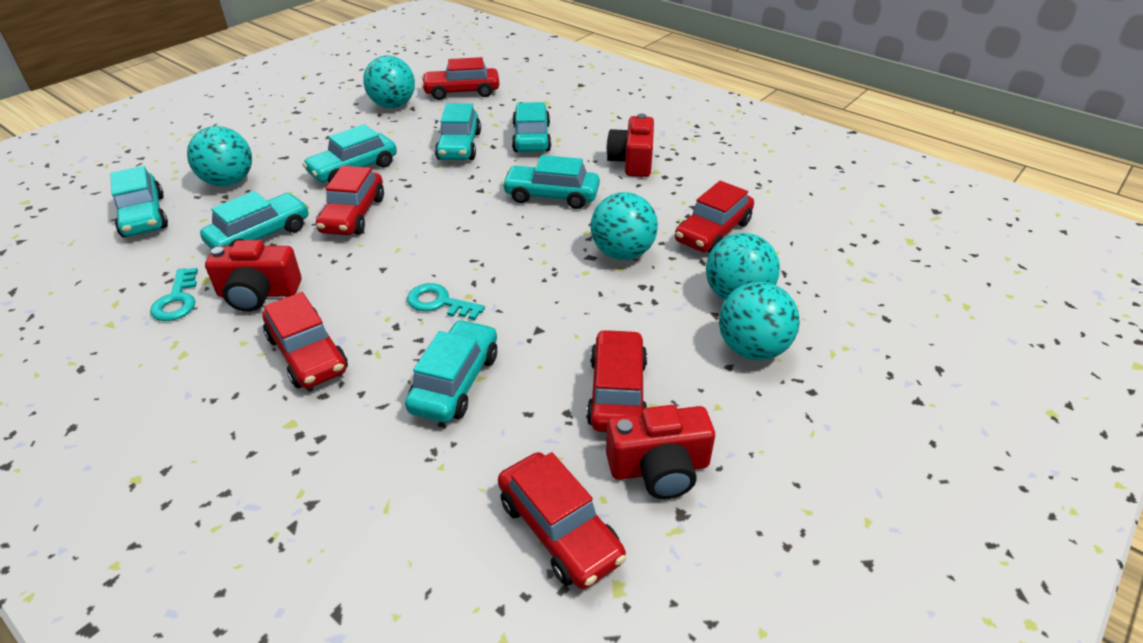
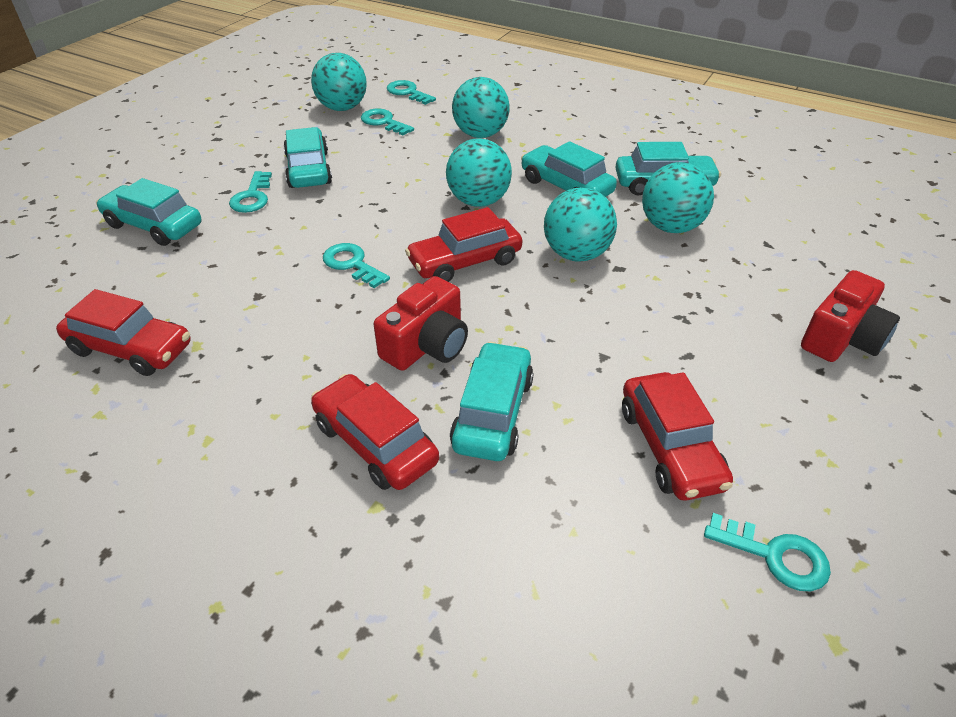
red camera: 3 -> 2
red car: 6 -> 4
turquoise car: 7 -> 5
turquoise key: 2 -> 5

